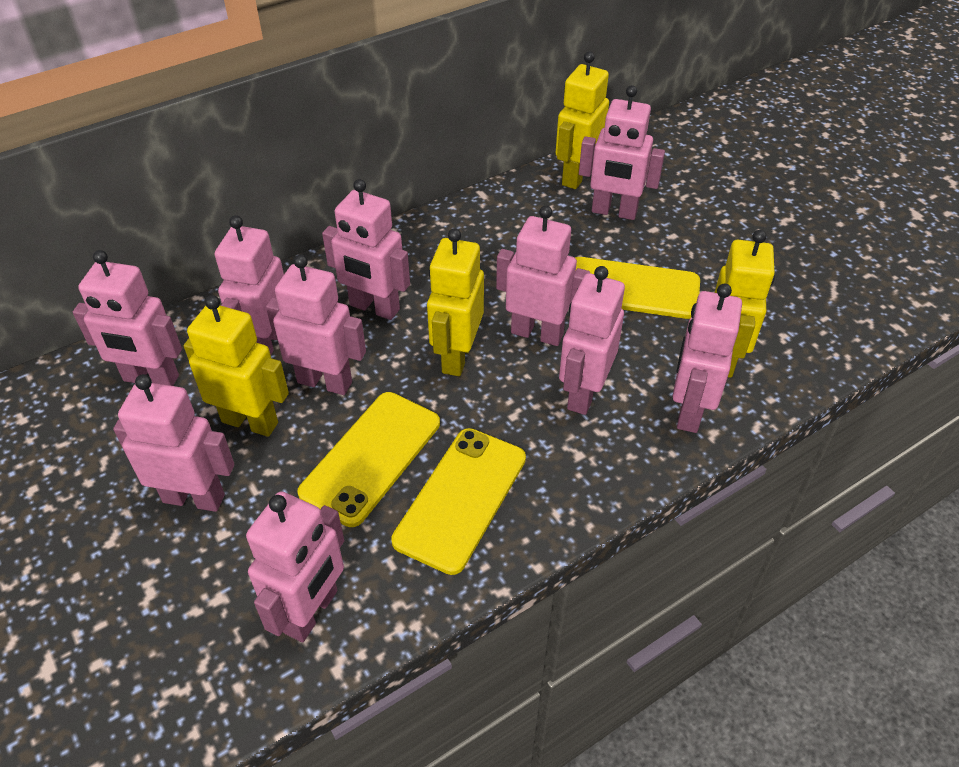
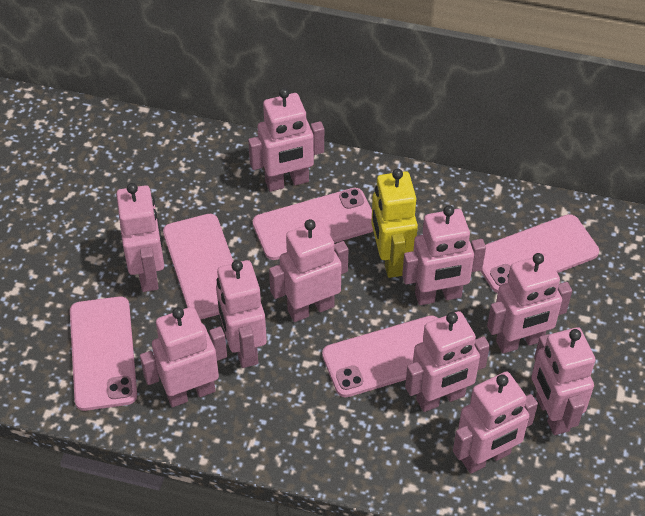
pink phone: 0 -> 5
yellow phone: 3 -> 0
yellow robot: 4 -> 1

